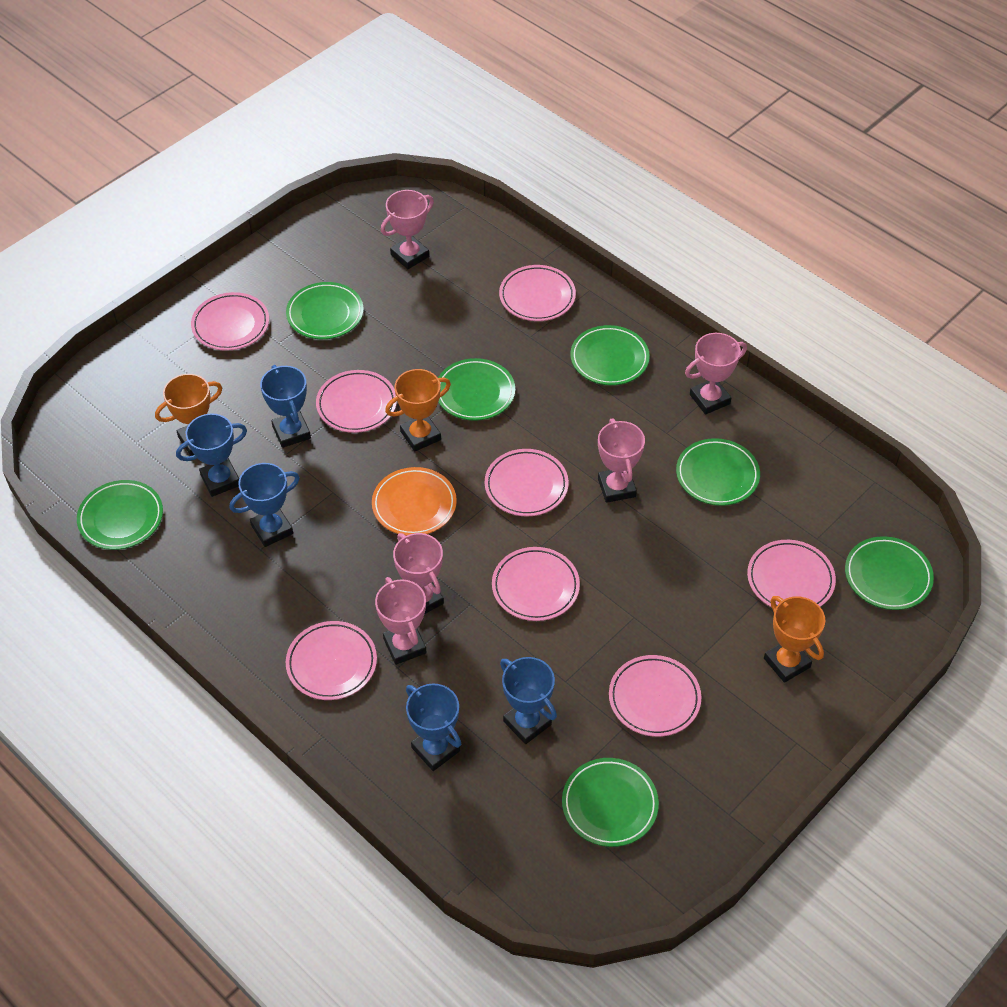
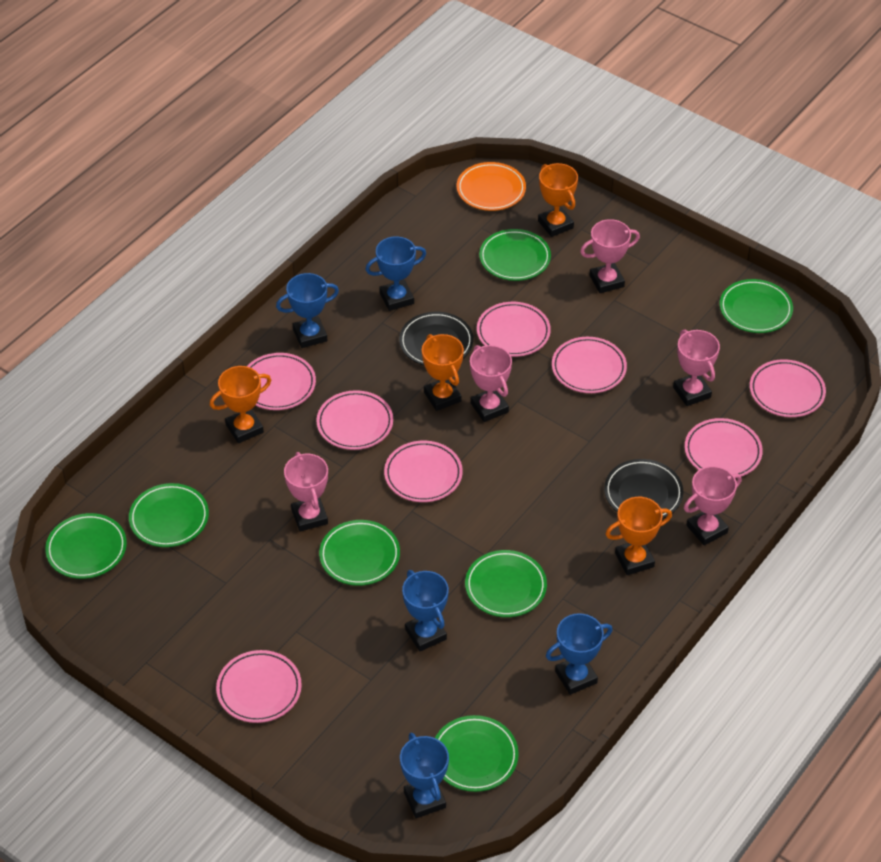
black plate: 0 -> 2
orange trophy: 3 -> 4

